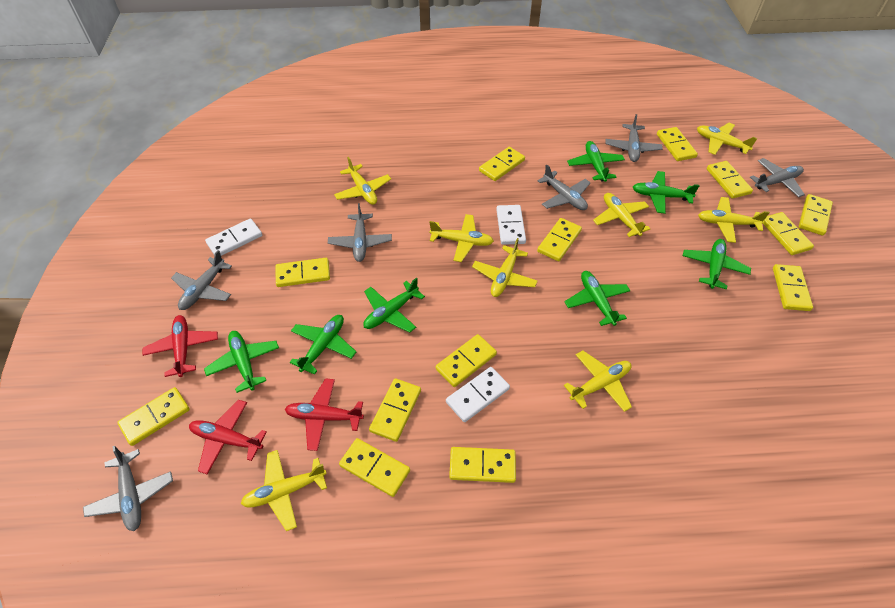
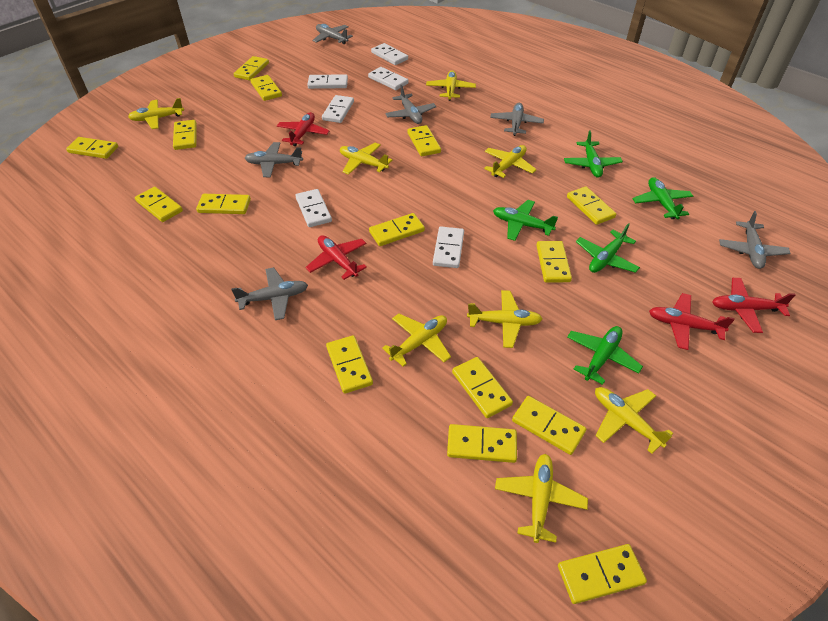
green plane: 7 -> 5
red plane: 3 -> 4
white domino: 3 -> 6
yellow domino: 13 -> 15

